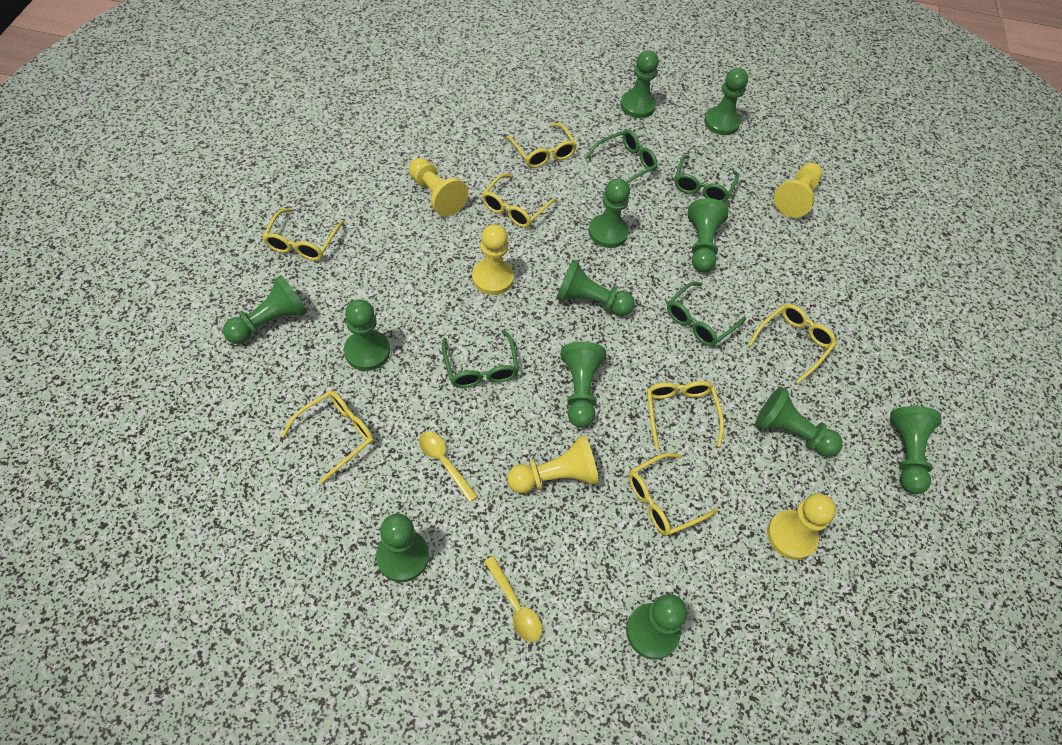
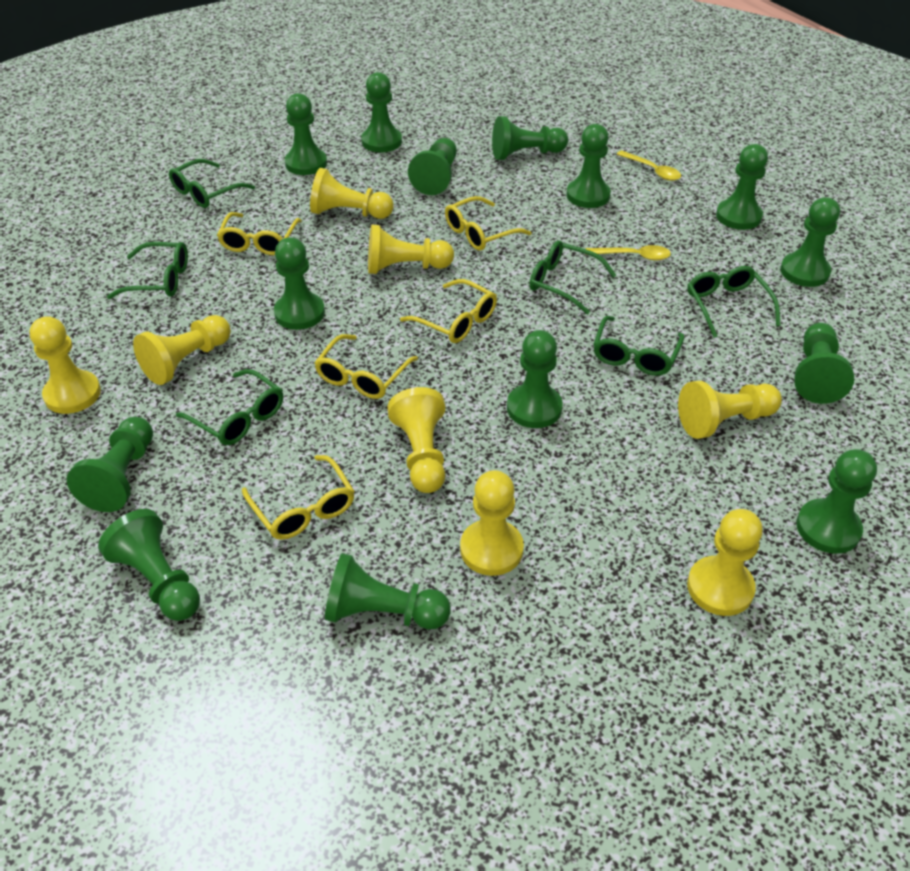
green glasses: 4 -> 6
green pawn: 12 -> 14
yellow glasses: 7 -> 5
yellow pawn: 5 -> 8

